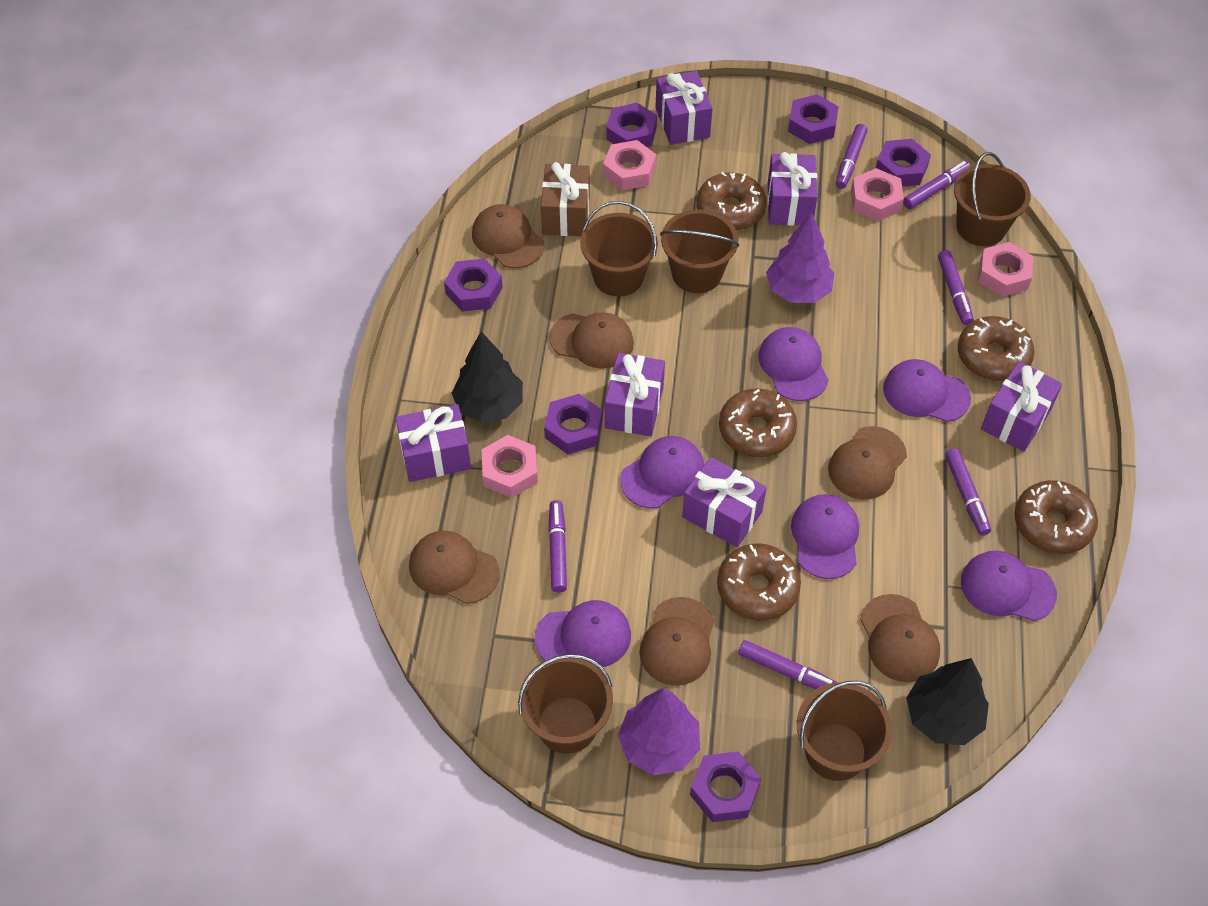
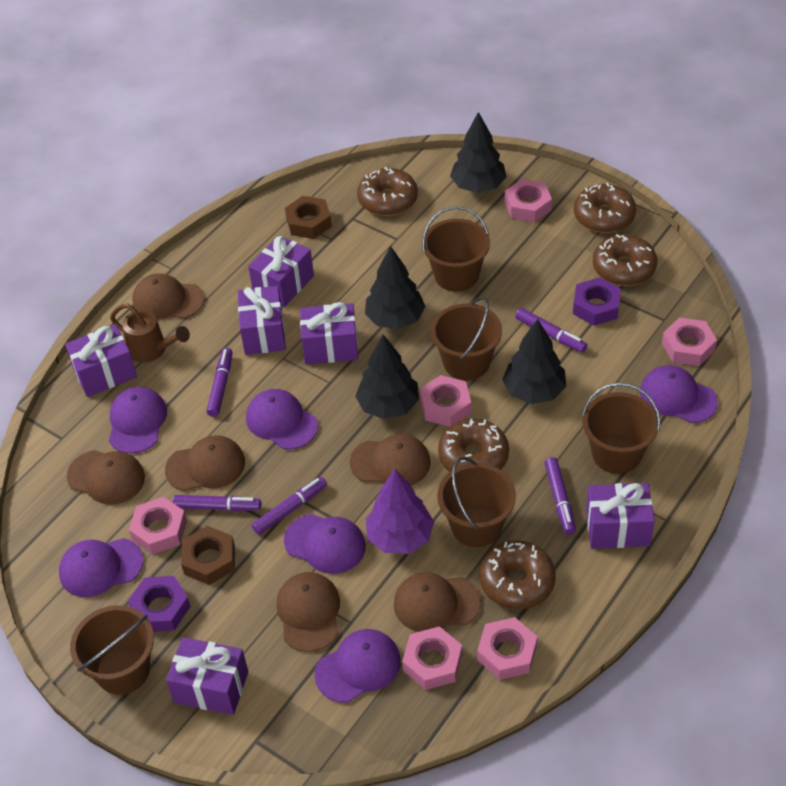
black tree: 2 -> 4
brown gift: 1 -> 0
brown nut: 0 -> 2
brown watering can: 0 -> 1
pink nut: 4 -> 6
purple marker: 6 -> 5
purple nut: 6 -> 2
purple tree: 2 -> 1

